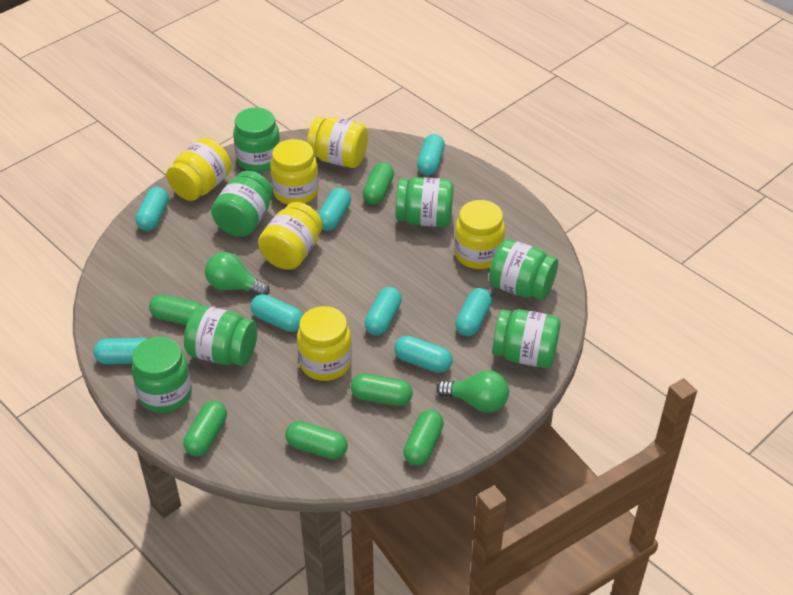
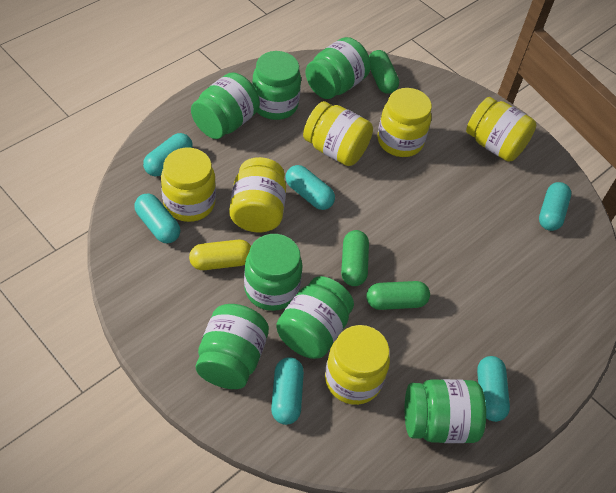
green capsule: 6 -> 3
green light bulb: 2 -> 0
turquoise capsule: 8 -> 6
yellow capsule: 0 -> 1

